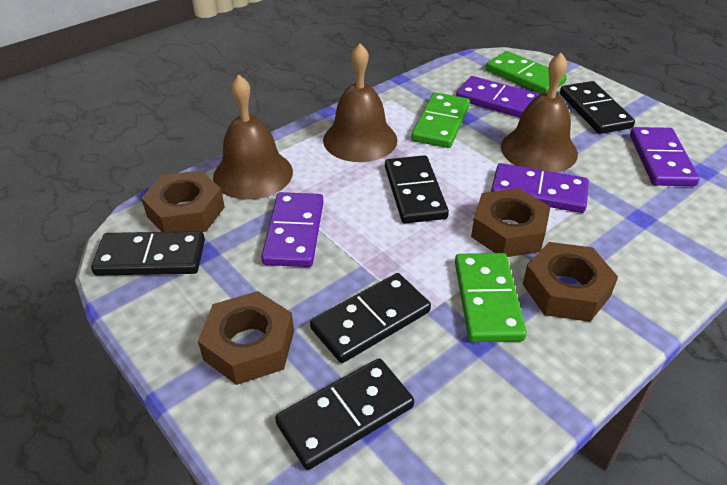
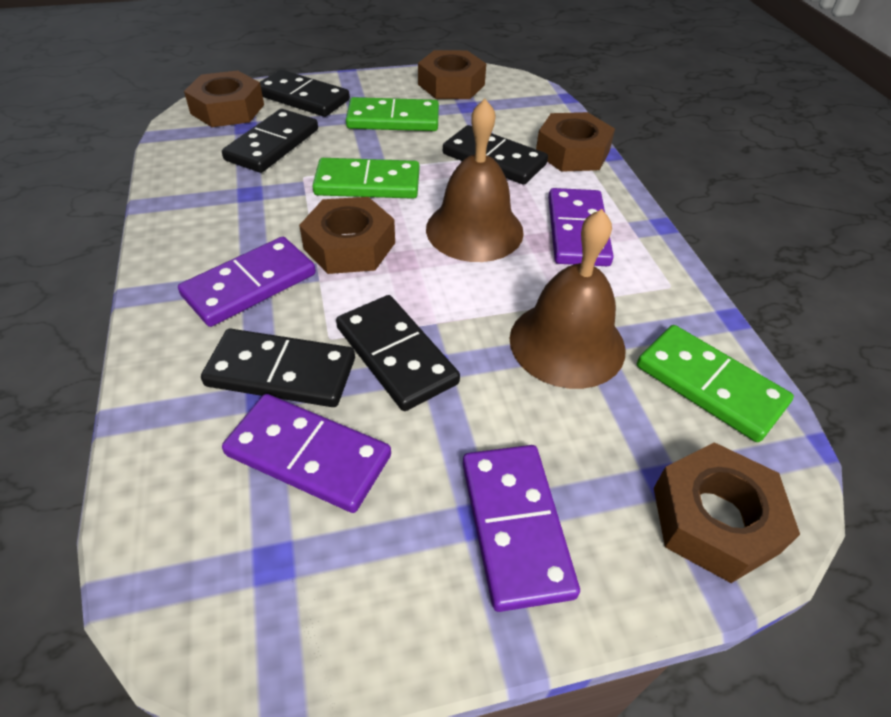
brown bell: 3 -> 2
brown nut: 4 -> 5

